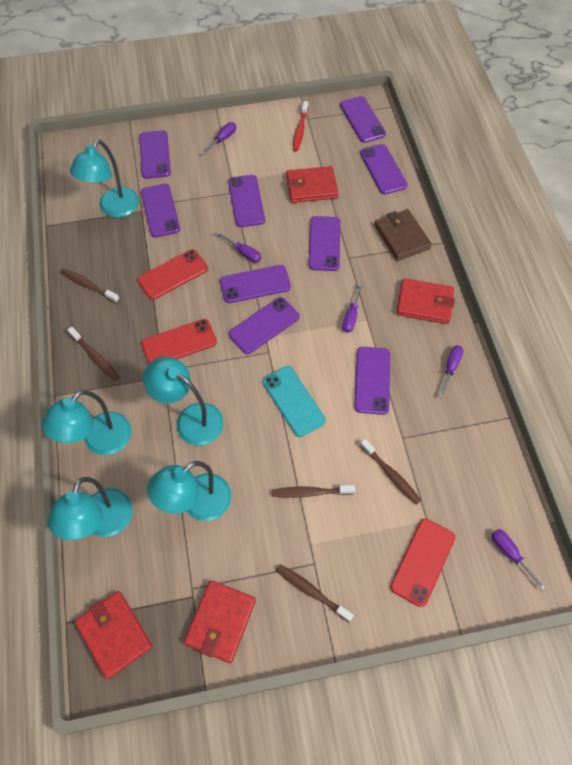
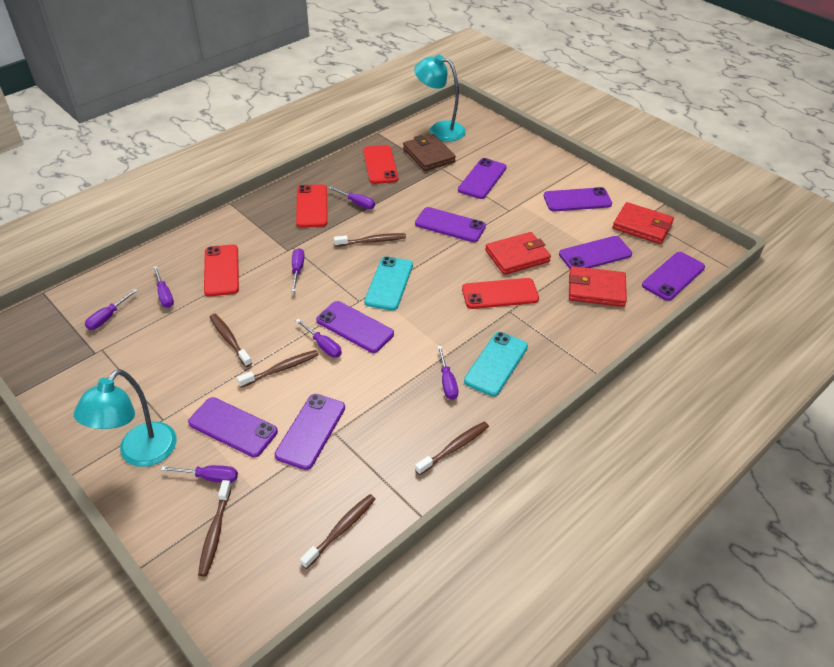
brown toothbrush: 5 -> 6
purple phone: 9 -> 8
purple screwdriver: 5 -> 7
red phone: 3 -> 4
red toothbrush: 1 -> 0
red wallet: 4 -> 3
turquoise lamp: 5 -> 2
turquoise phone: 1 -> 2

